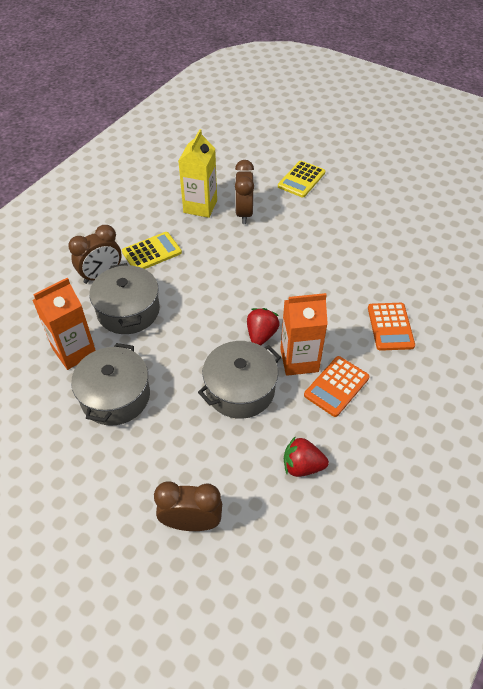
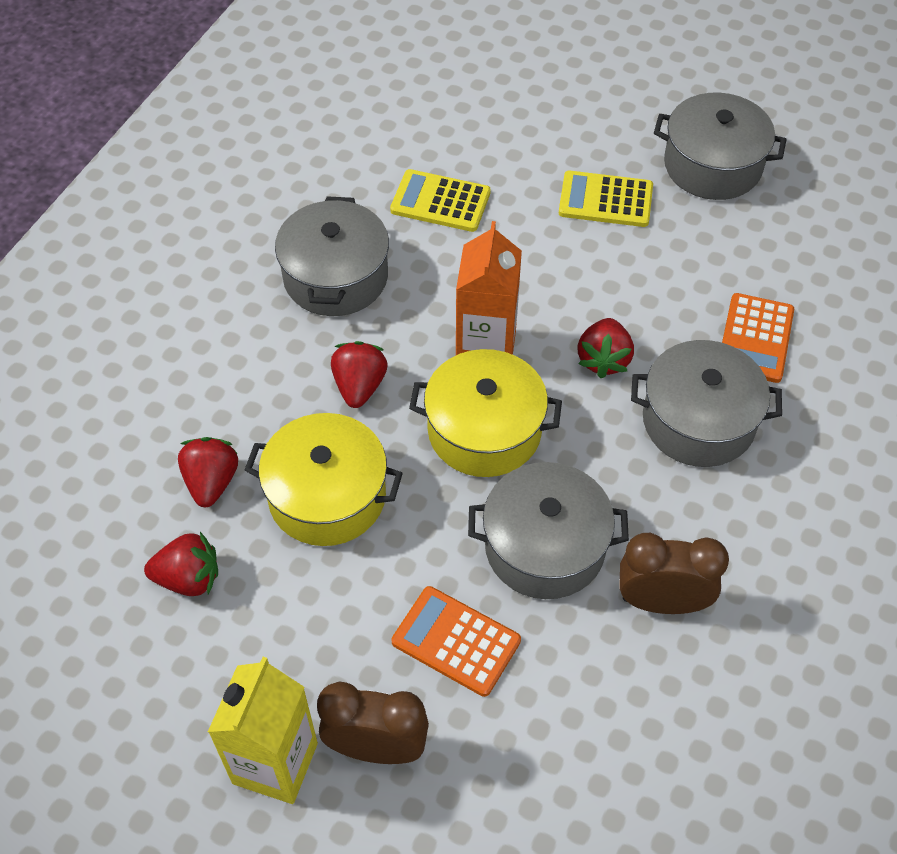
brown clock: 3 -> 2
grey pot: 3 -> 4
orange carton: 2 -> 1
red strawberry: 2 -> 4
yellow pot: 0 -> 2

